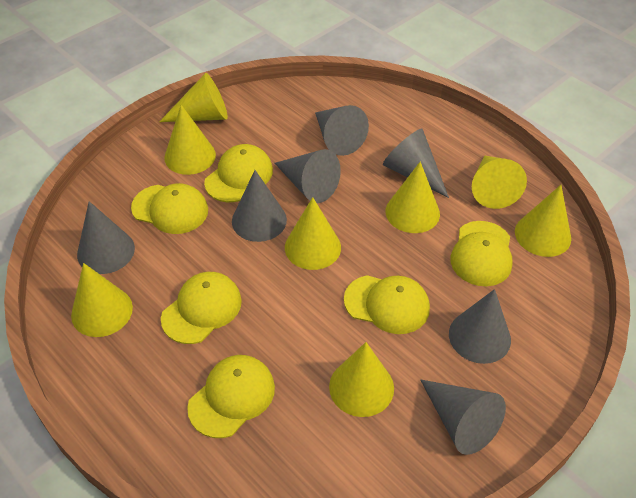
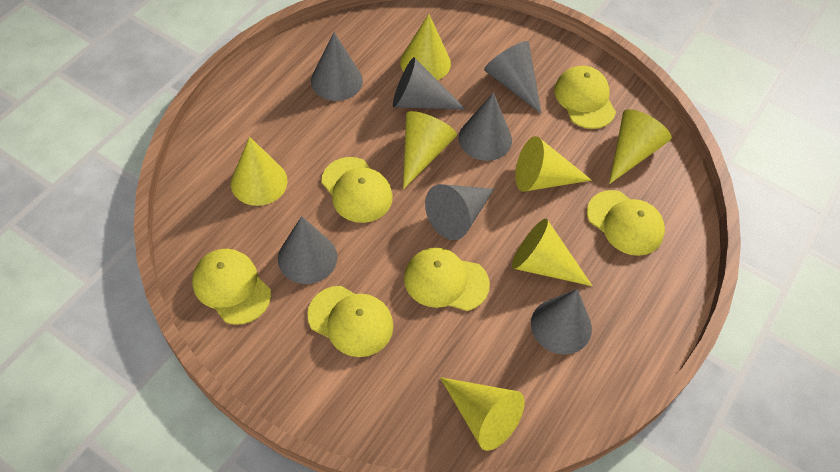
yellow cone: 8 -> 7

